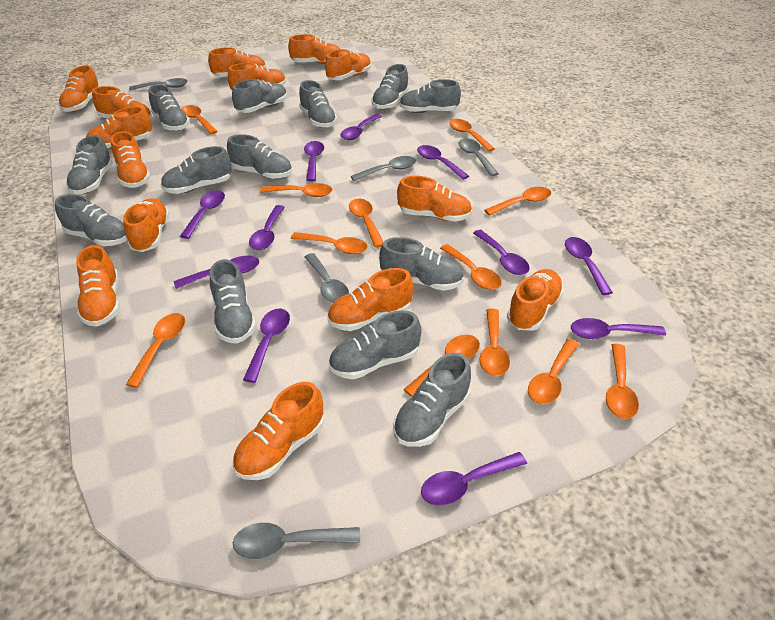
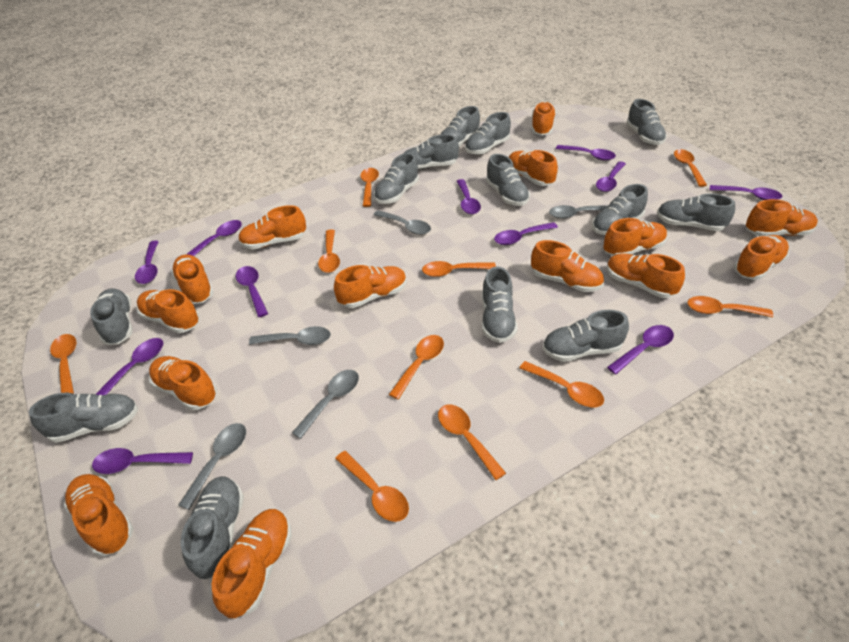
orange spoon: 12 -> 10

